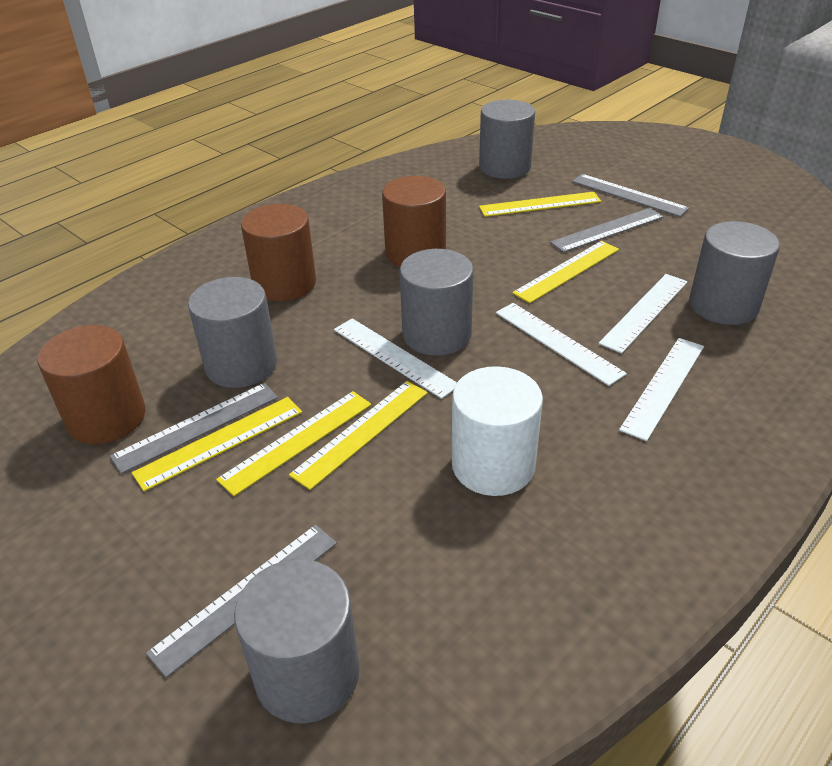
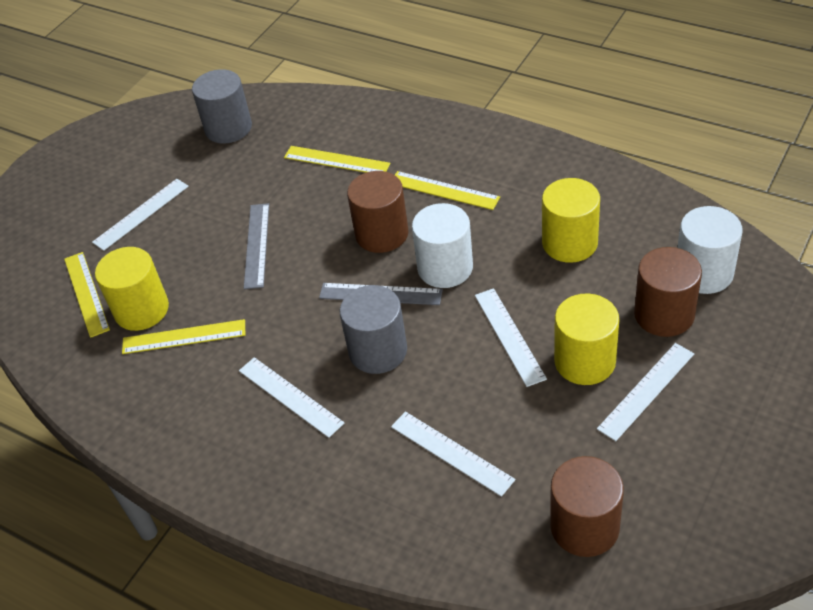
grey cylinder: 5 -> 2
grey ruler: 4 -> 2
white cylinder: 1 -> 2
white ruler: 4 -> 5
yellow cylinder: 0 -> 3
yellow ruler: 5 -> 4

